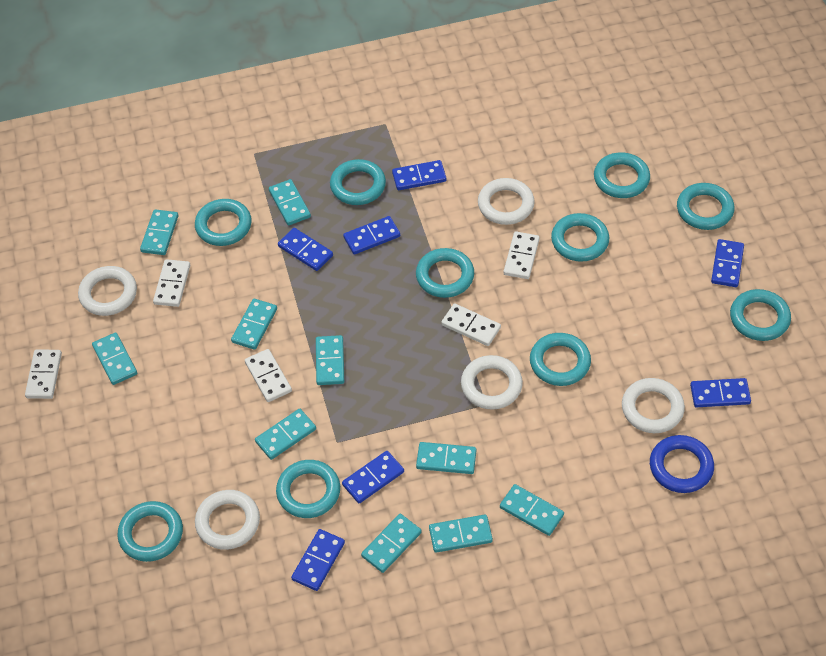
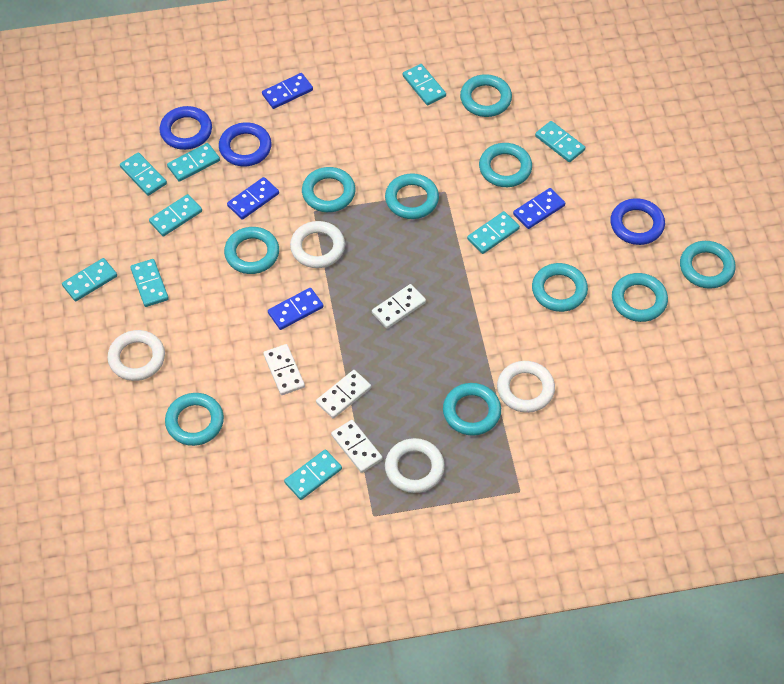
blue domino: 7 -> 4
blue ring: 1 -> 3
turquoise domino: 10 -> 9
white domino: 5 -> 4
white ring: 5 -> 4

